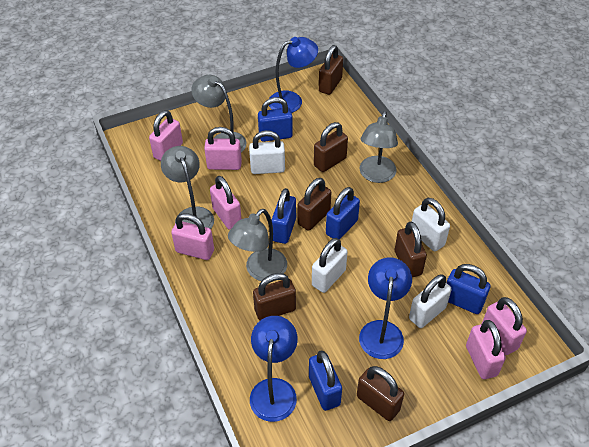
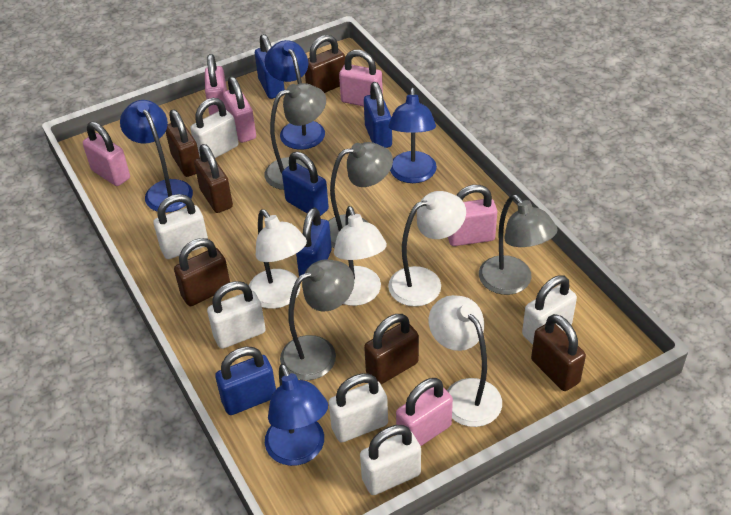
blue lamp: 3 -> 4
white lamp: 0 -> 4
white padlock: 4 -> 6

